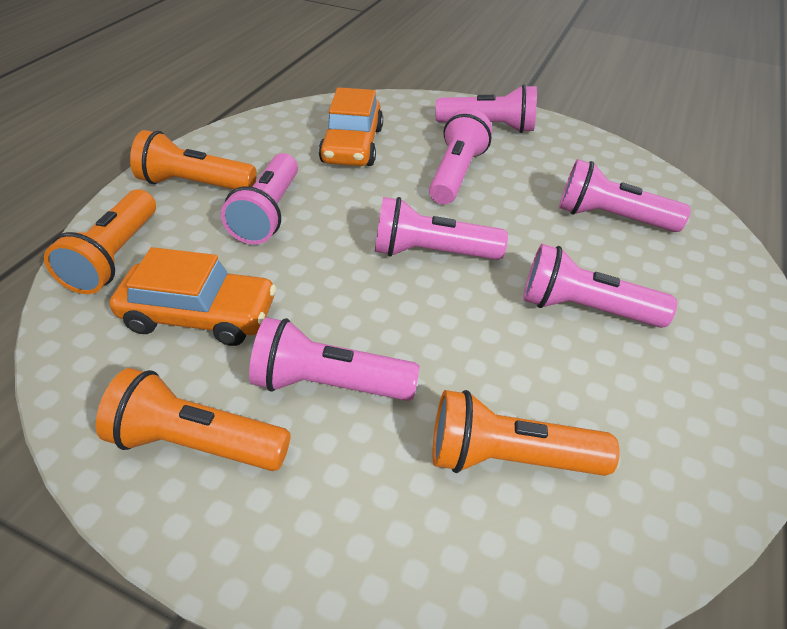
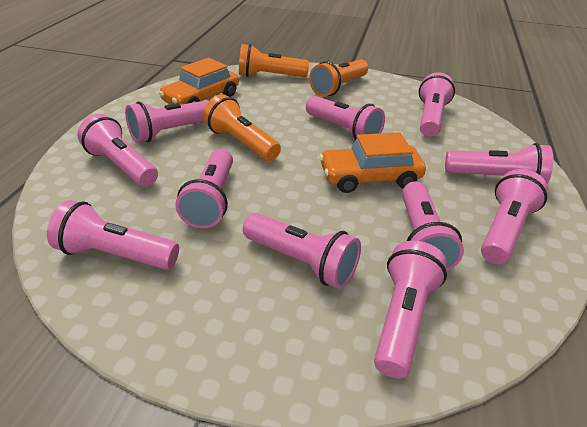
orange flashlight: 4 -> 3
pink flashlight: 7 -> 11

